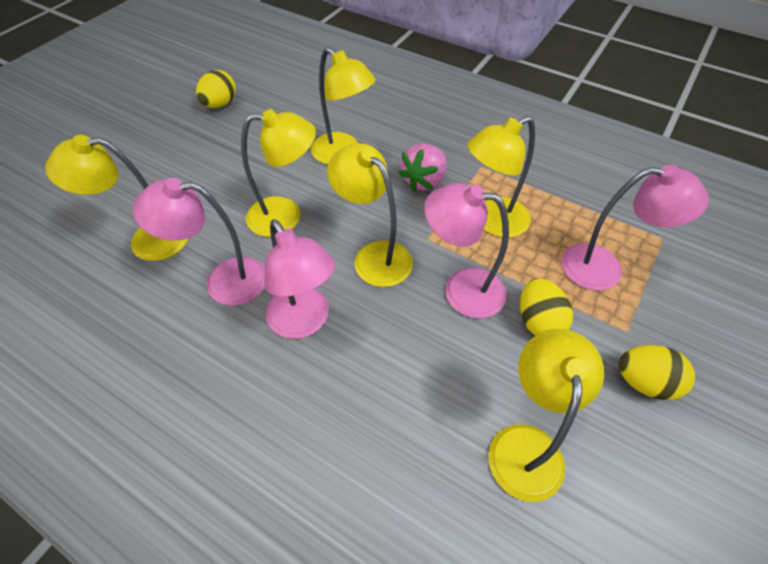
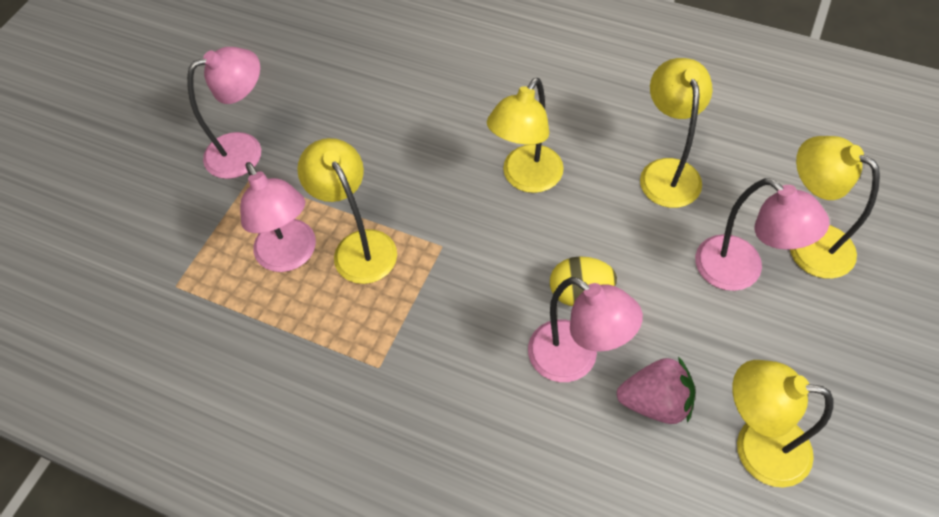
yellow egg: 3 -> 1
yellow lamp: 6 -> 5

